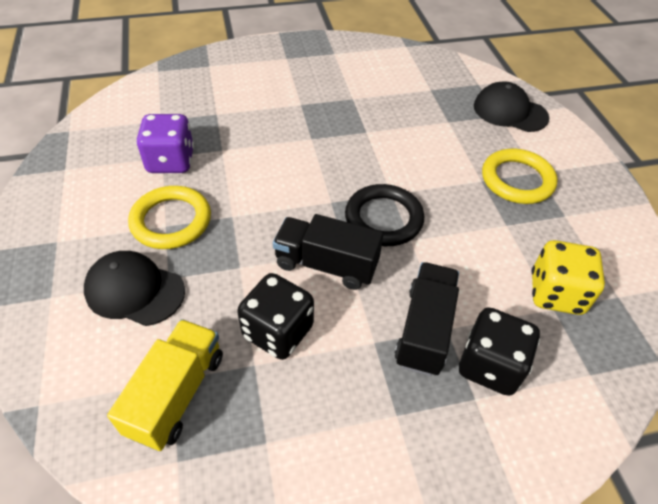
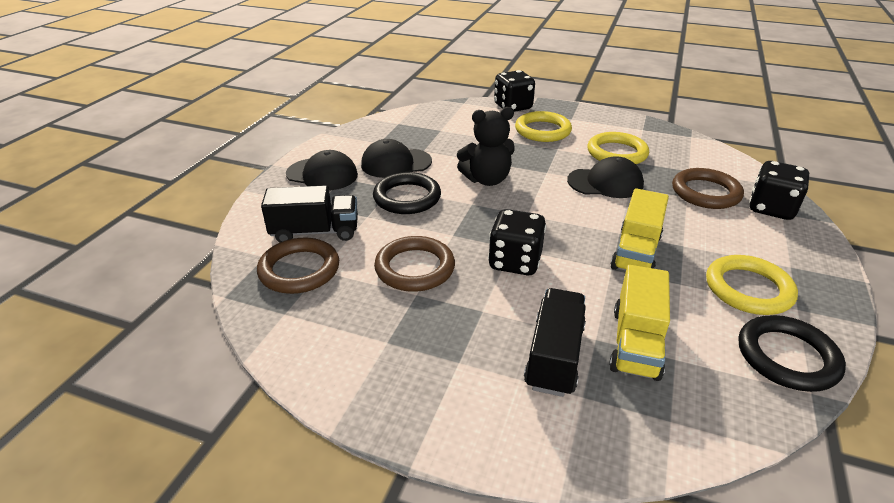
black cap: 2 -> 3
black dice: 2 -> 3
black ring: 1 -> 2
black teddy bear: 0 -> 1
brown ring: 0 -> 3
purple dice: 1 -> 0
yellow dice: 1 -> 0
yellow ring: 2 -> 3
yellow truck: 1 -> 2

